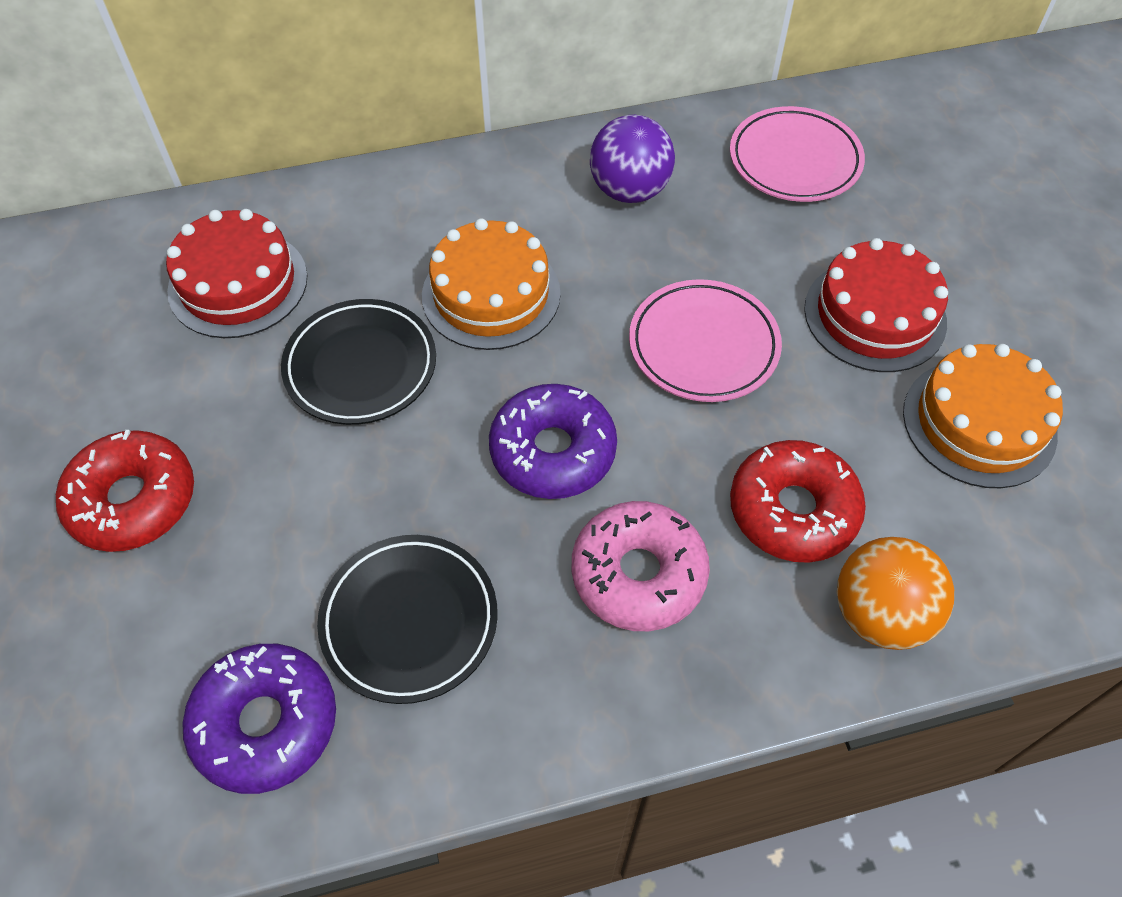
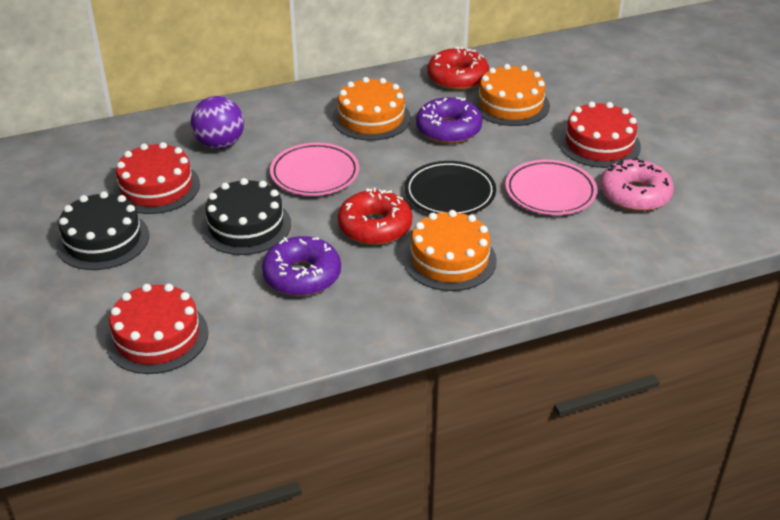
black cake: 0 -> 2
black plate: 2 -> 1
orange ball: 1 -> 0
orange cake: 2 -> 3
red cake: 2 -> 3

